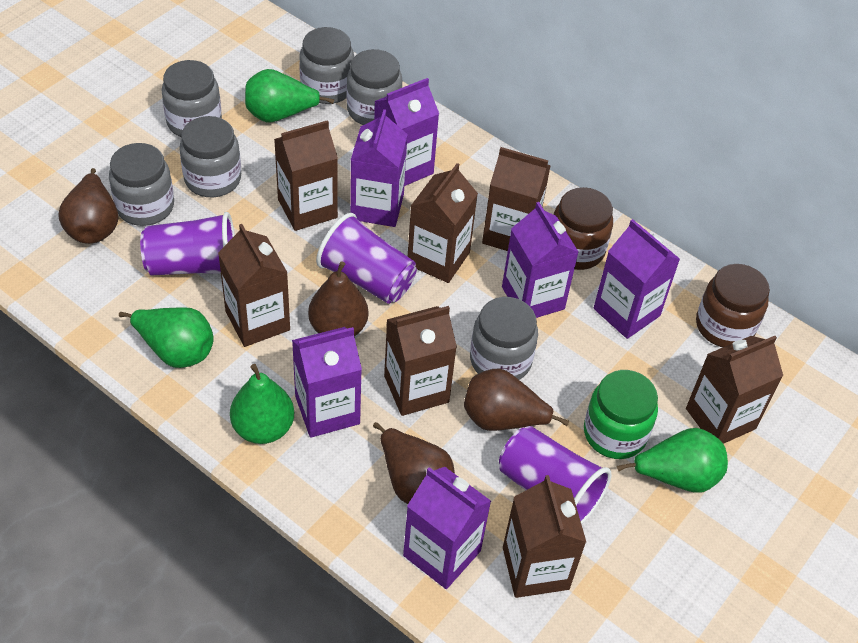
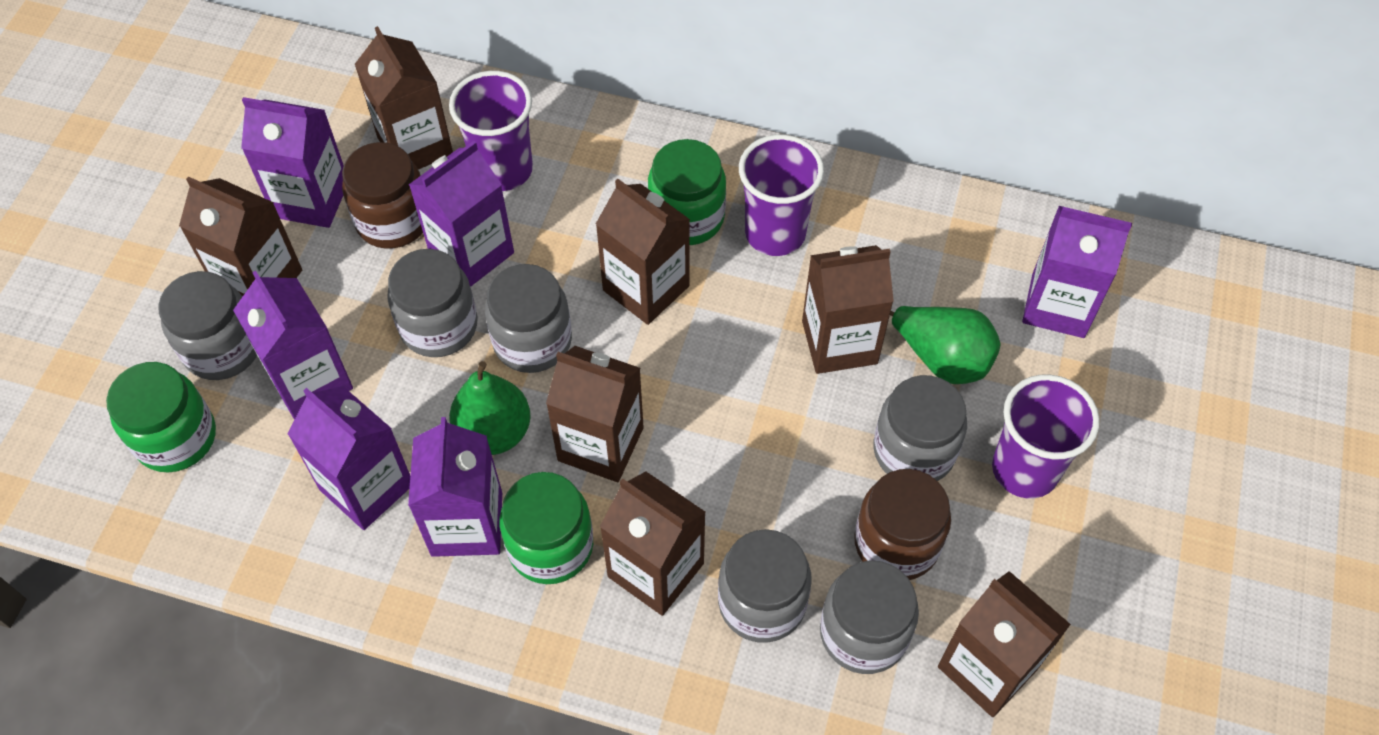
brown pear: 4 -> 0
green jar: 1 -> 3
green pear: 4 -> 2

